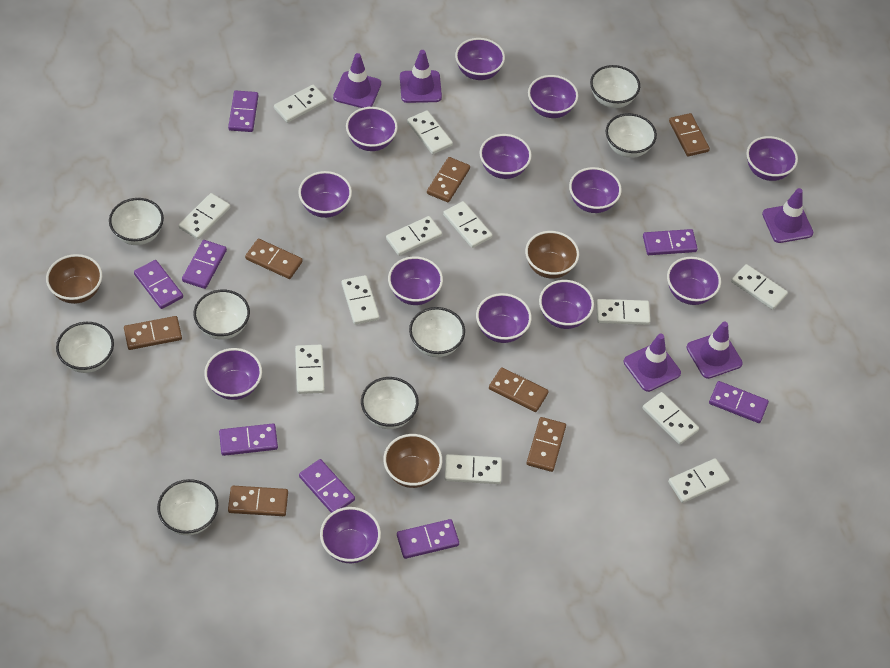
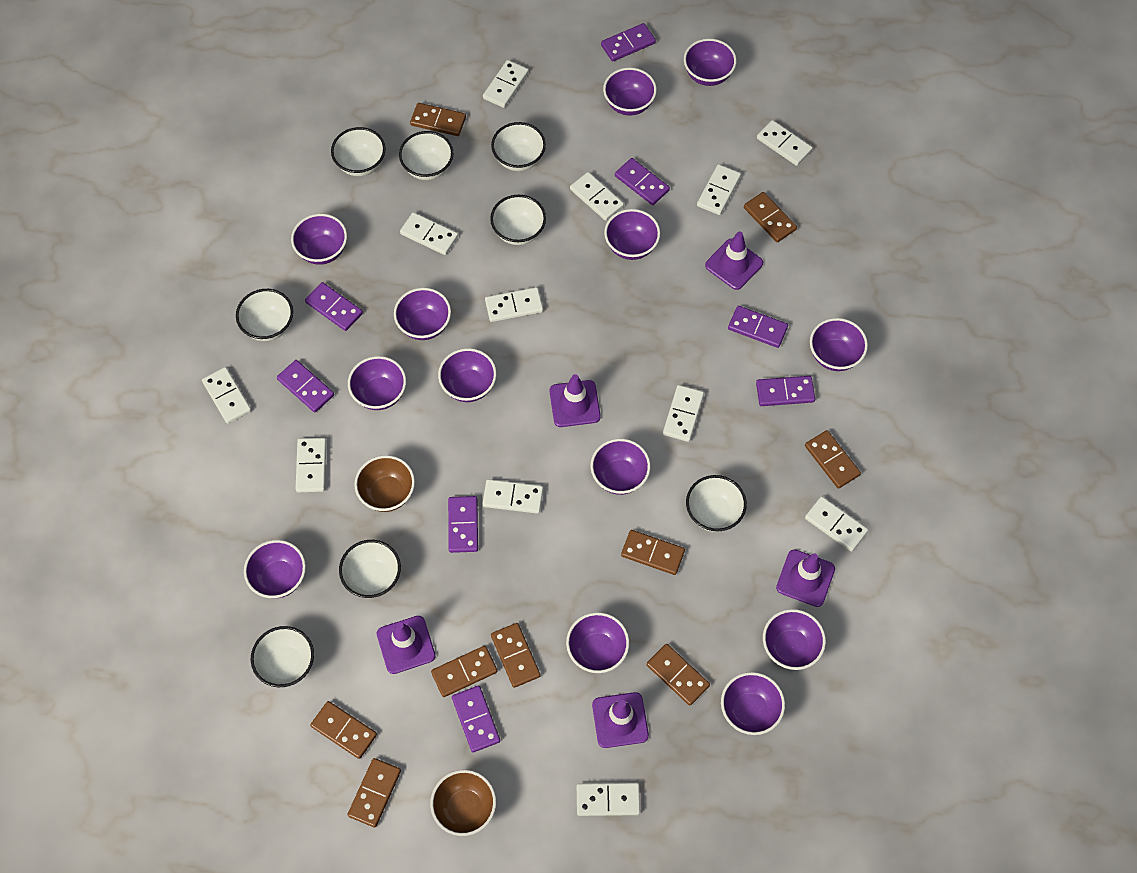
brown bowl: 3 -> 2
brown domino: 7 -> 9

